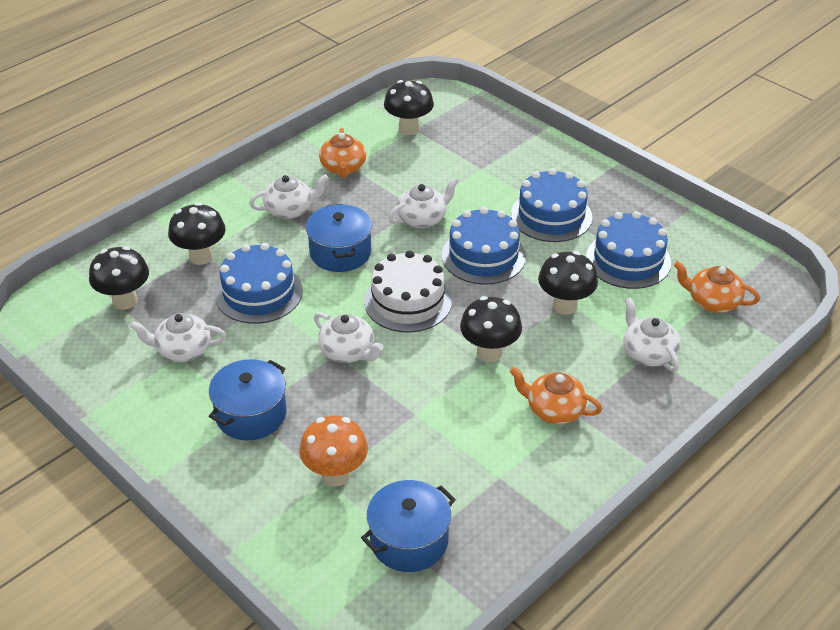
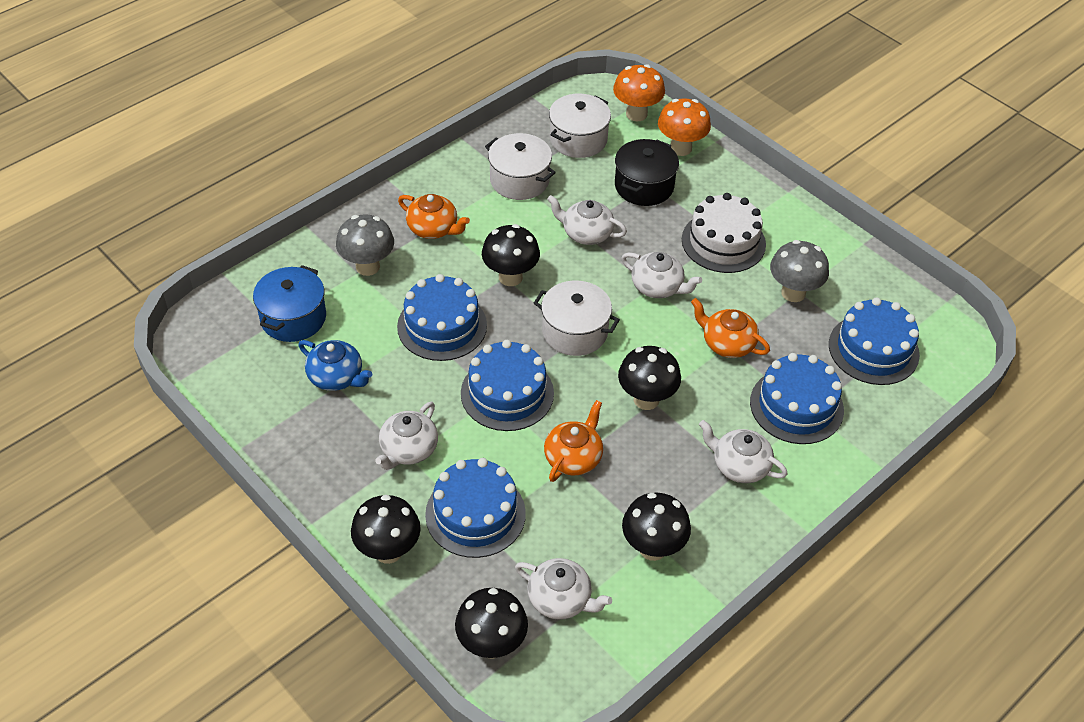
black pot: 0 -> 1
blue cake: 4 -> 5
blue pot: 3 -> 1
blue teapot: 0 -> 1
grey mushroom: 0 -> 2
orange mushroom: 1 -> 2
white pot: 0 -> 3

